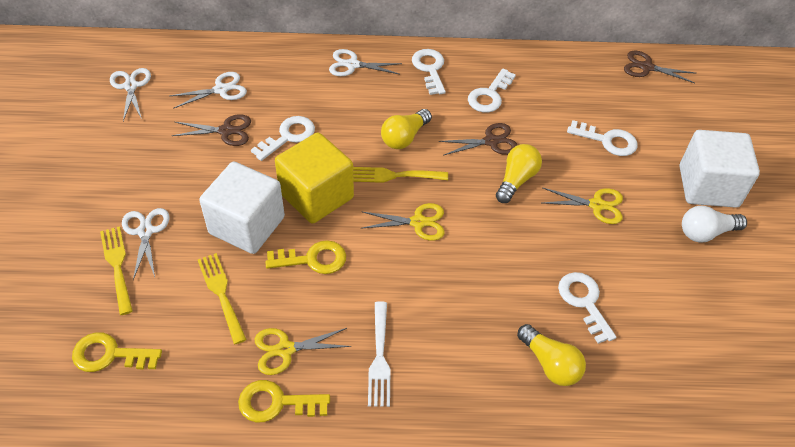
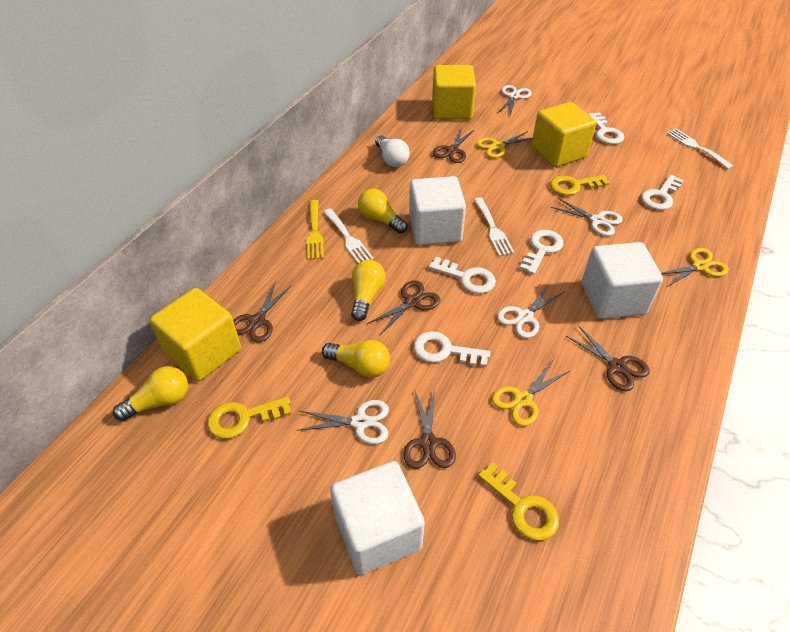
brown scissors: 3 -> 5
white cube: 2 -> 3
white fork: 1 -> 3
yellow cube: 1 -> 3
yellow fork: 3 -> 1
yellow light bulb: 3 -> 4

